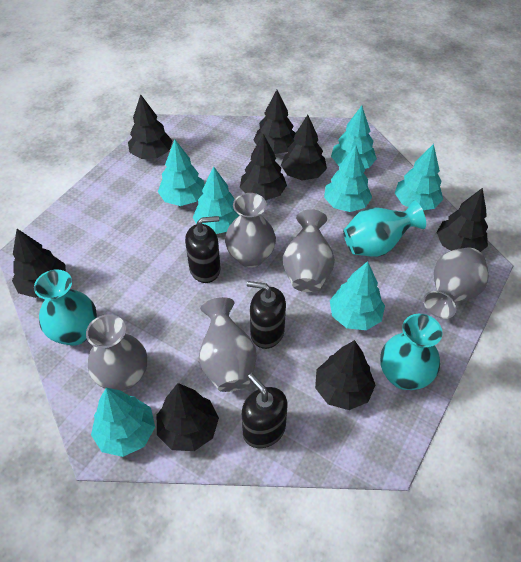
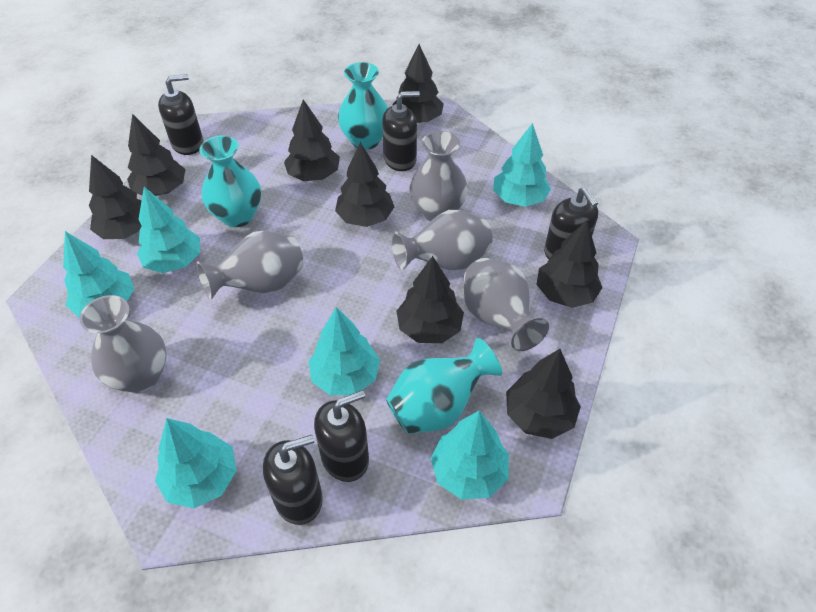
black soap dispenser: 3 -> 5
turquoise tree: 7 -> 6

